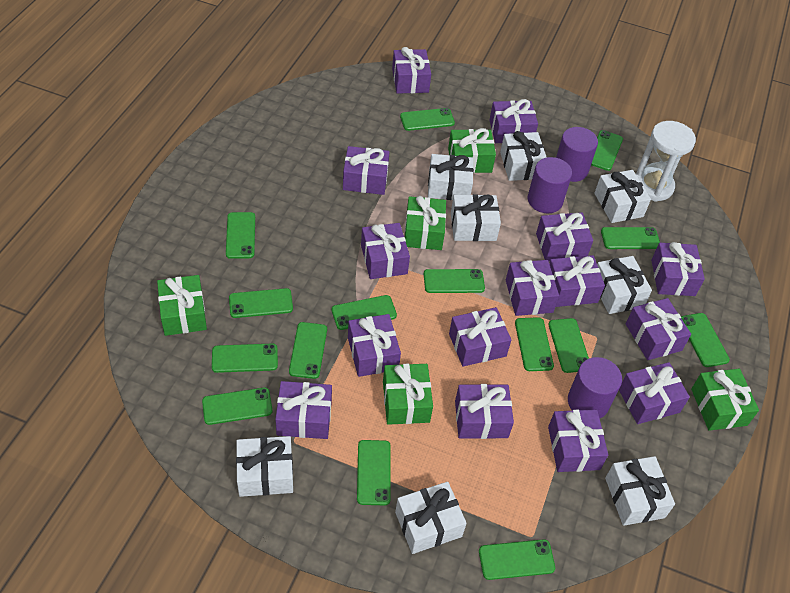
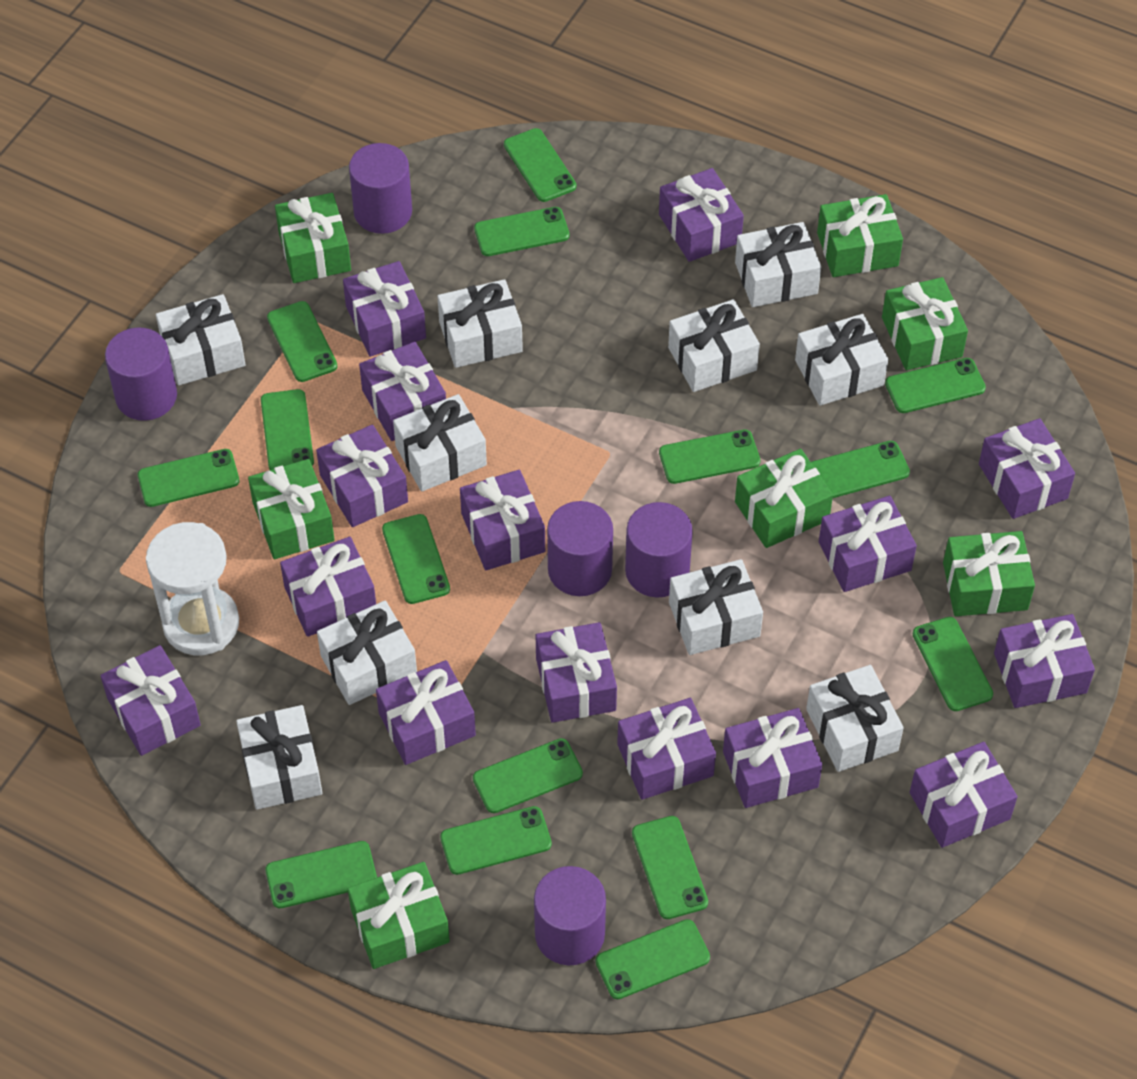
green gift: 5 -> 7
purple cylinder: 3 -> 5
white gift: 8 -> 10

